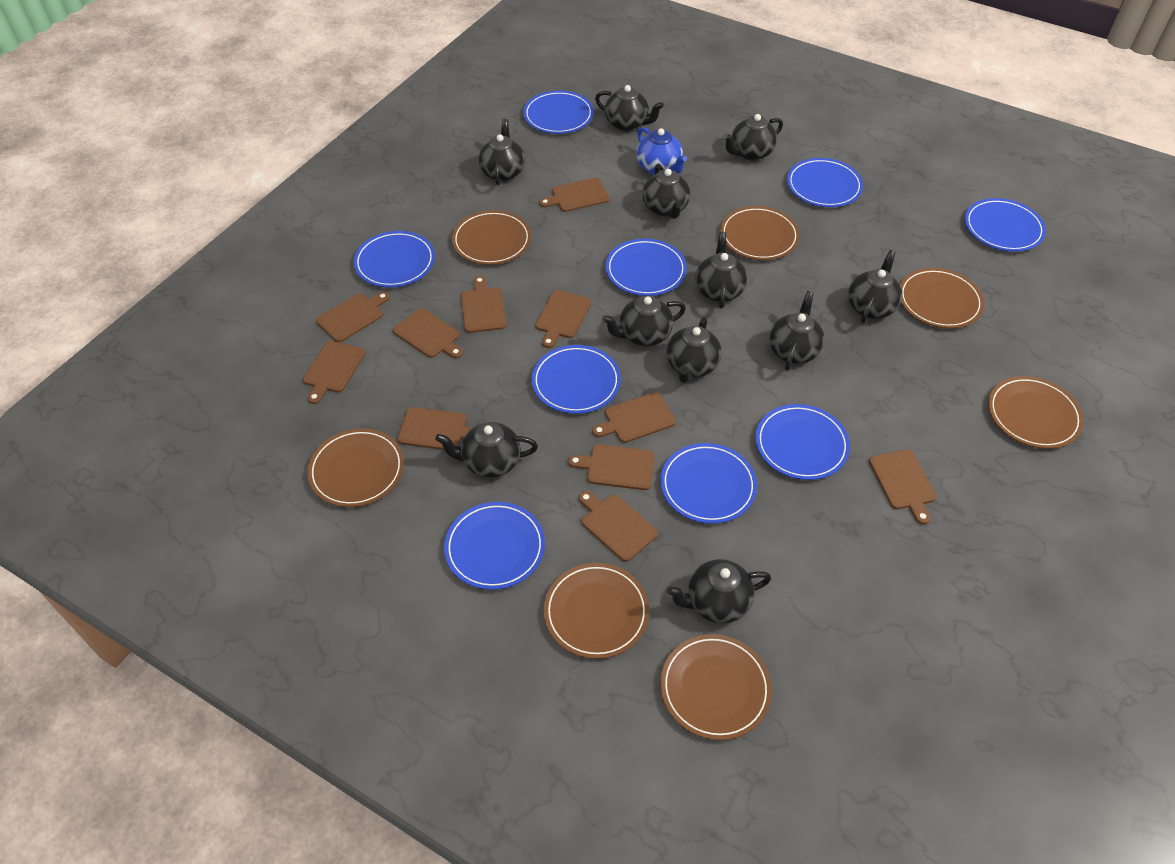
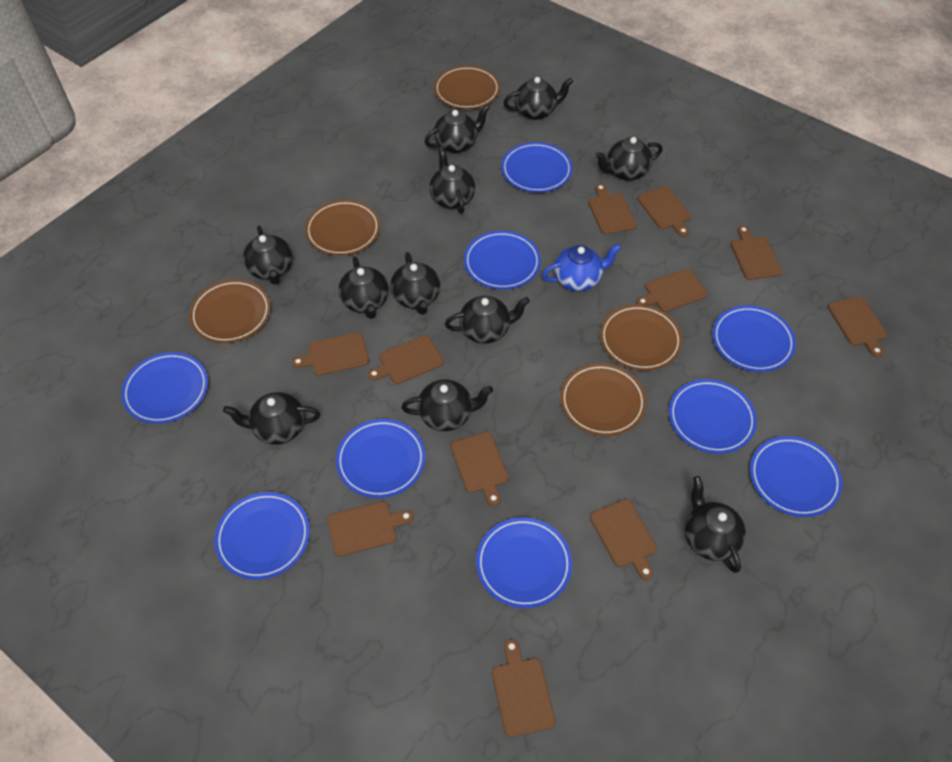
brown plate: 7 -> 5

